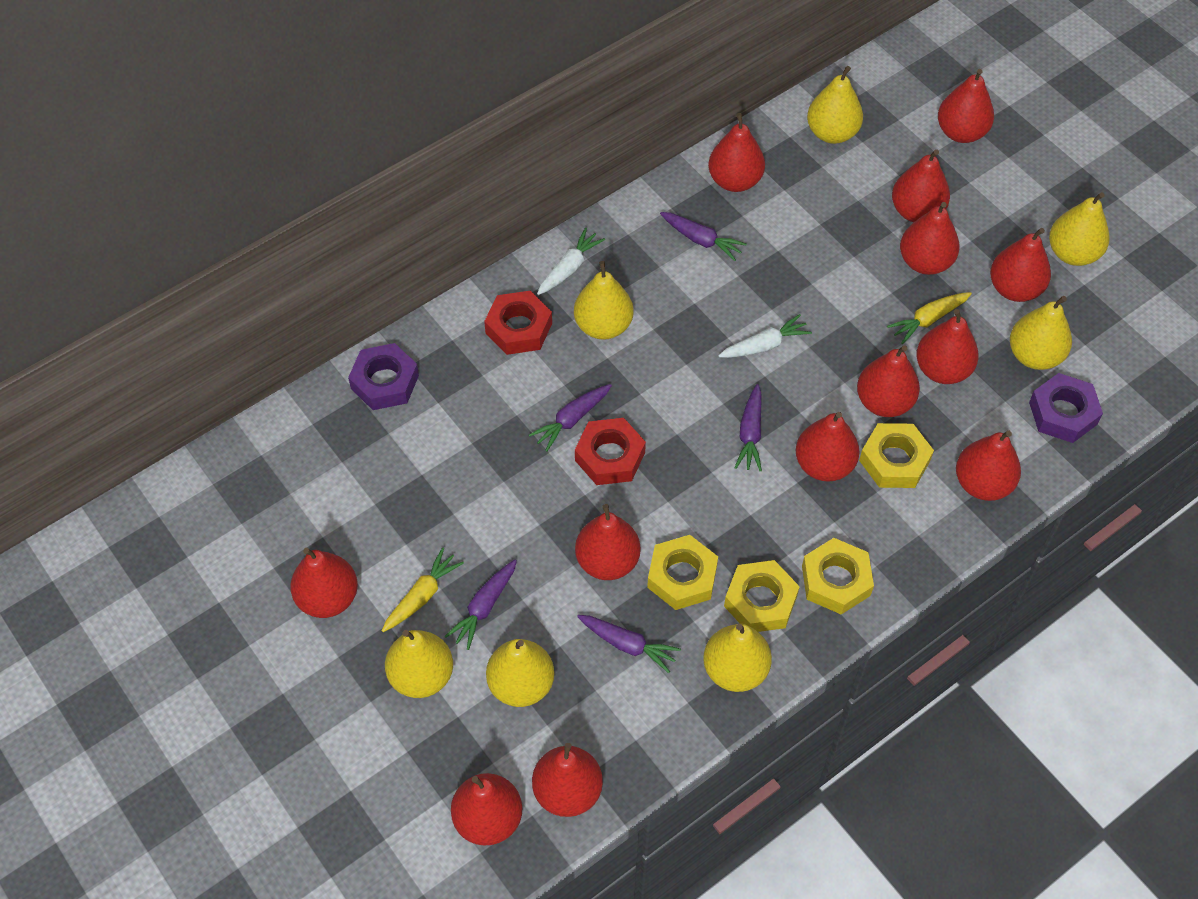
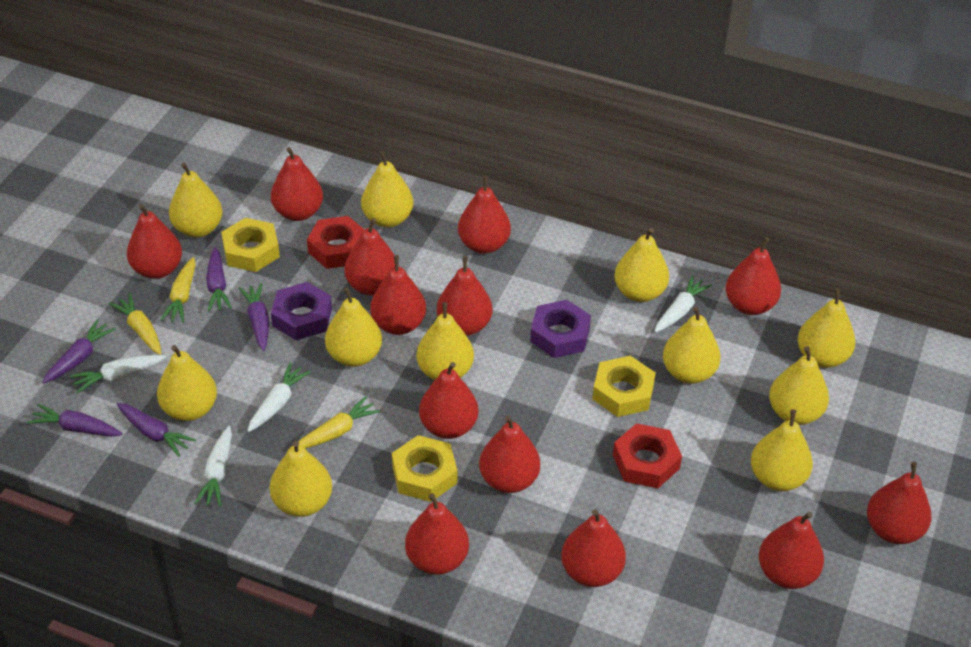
white carrot: 2 -> 4
yellow carrot: 2 -> 3
yellow nut: 4 -> 3
yellow pear: 7 -> 11

